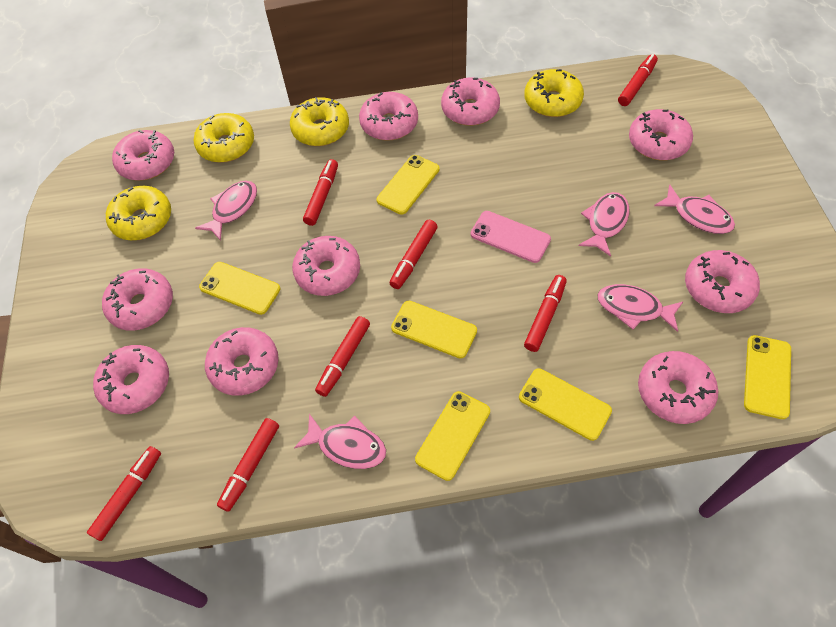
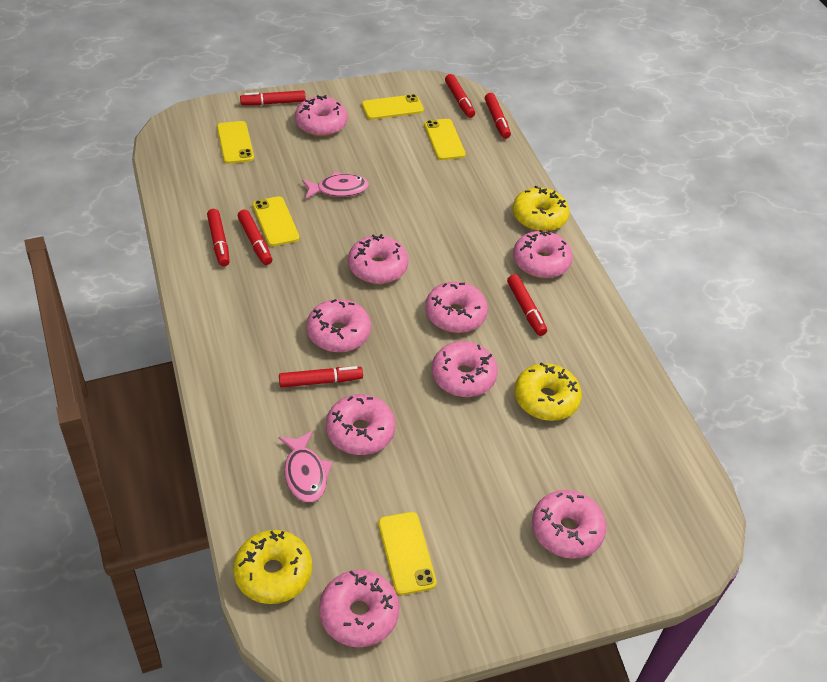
pink donut: 10 -> 9
pink fish: 5 -> 2
pink phone: 1 -> 0
yellow donut: 4 -> 3
yellow phone: 6 -> 5

